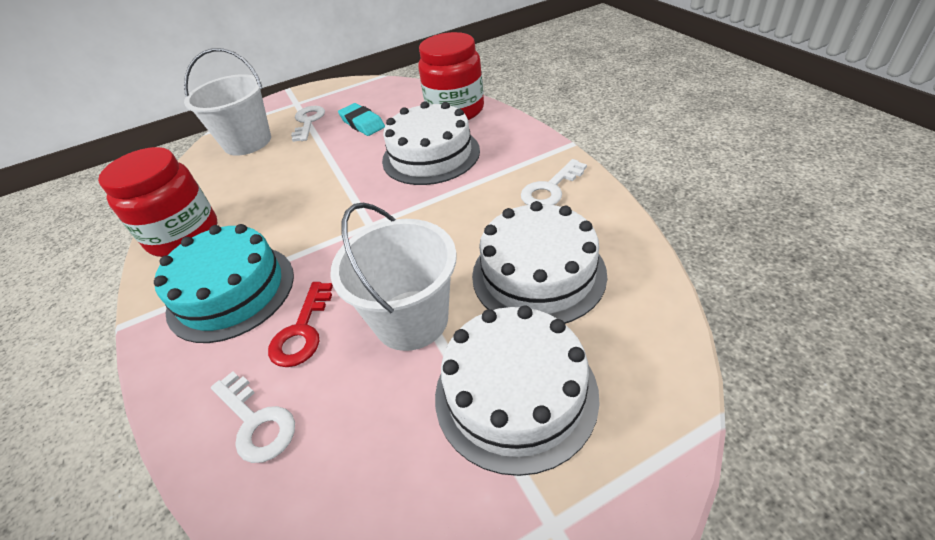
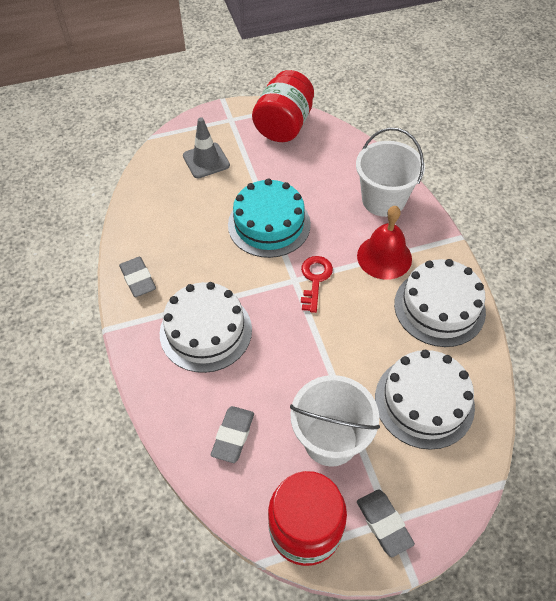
grey eraser: 0 -> 3
grey traffic cone: 0 -> 1
red bell: 0 -> 1
turquoise eraser: 1 -> 0
white key: 3 -> 0

